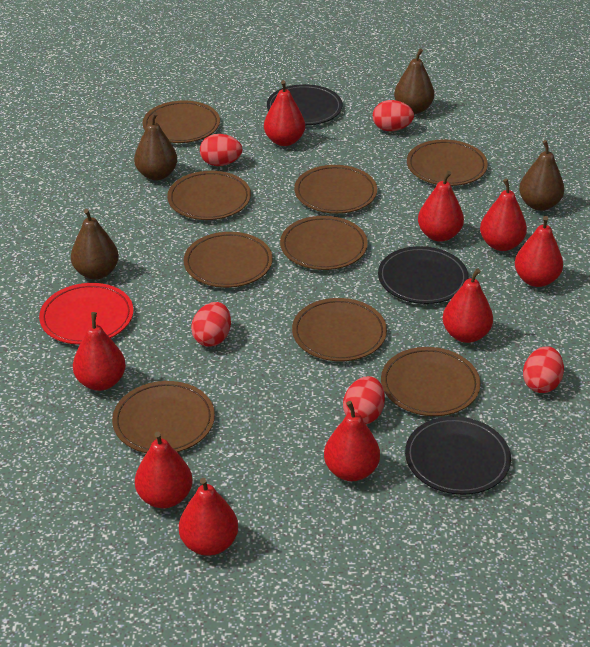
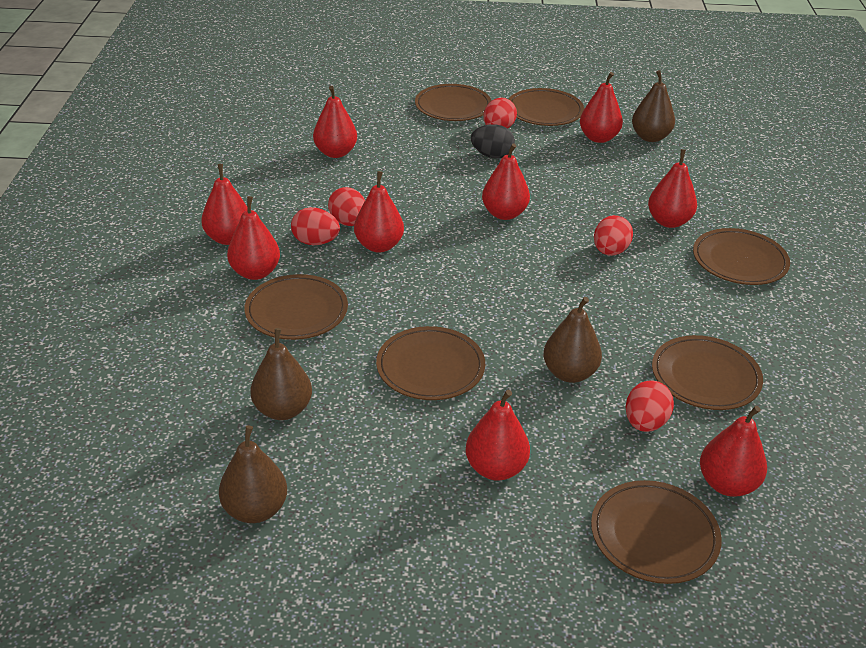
black egg: 0 -> 1
black plate: 3 -> 0
brown plate: 9 -> 7
red plate: 1 -> 0

